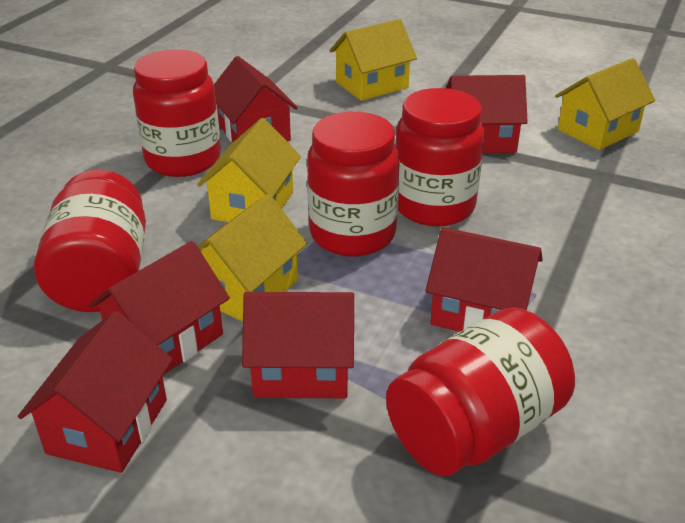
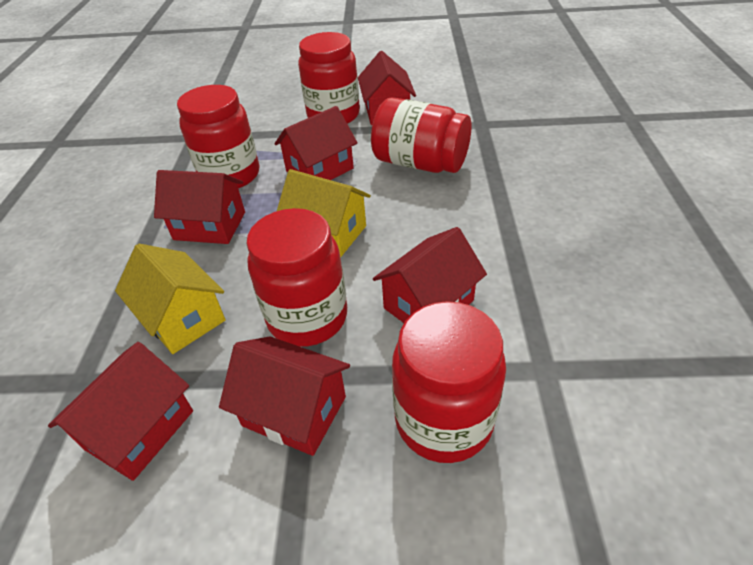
yellow house: 4 -> 2

